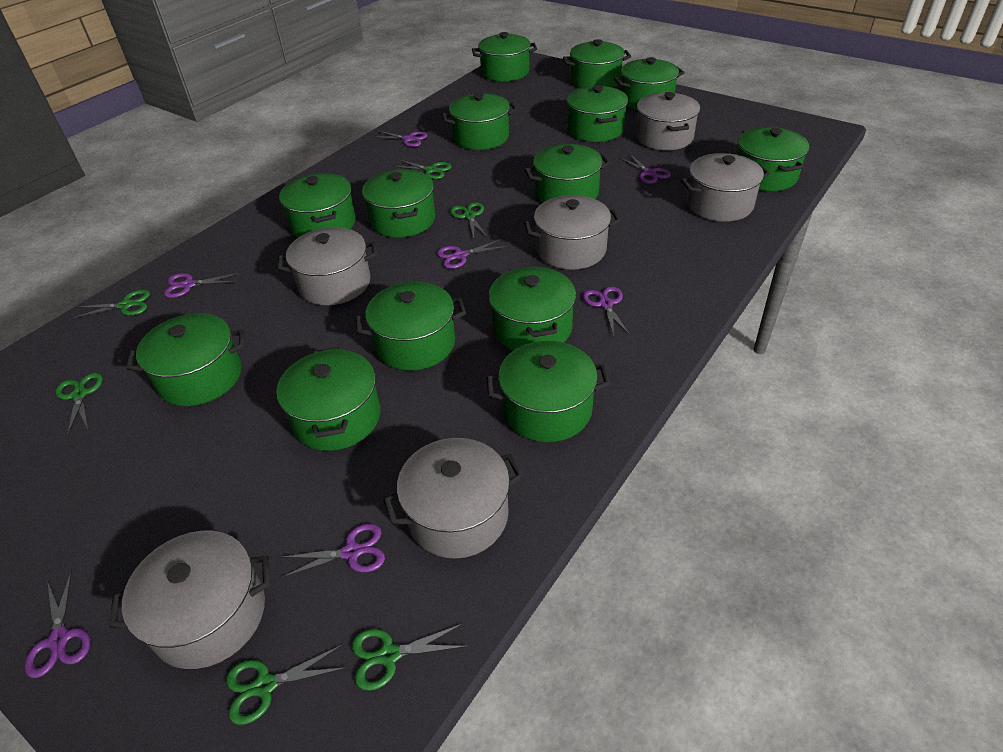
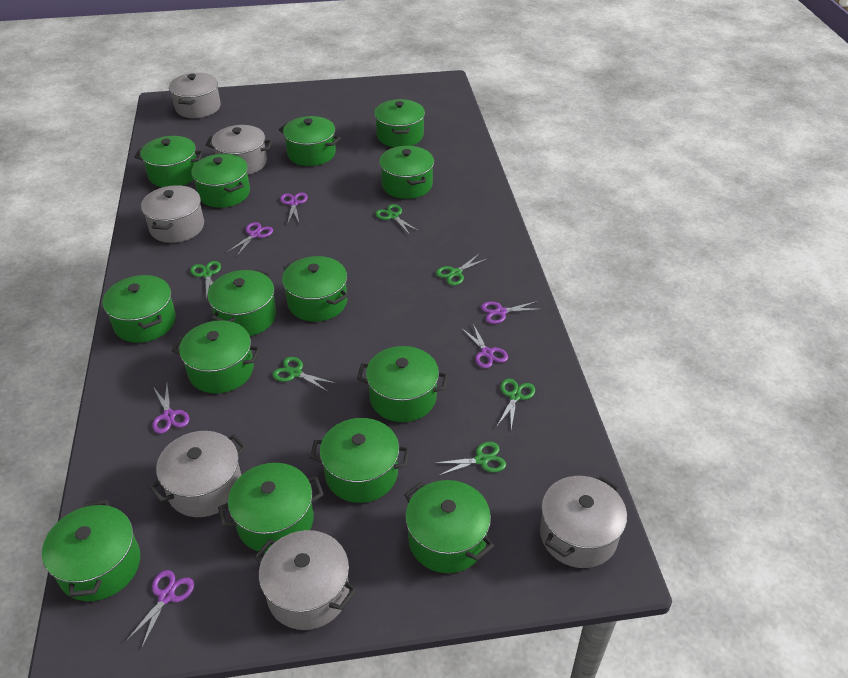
purple scissors: 7 -> 6

